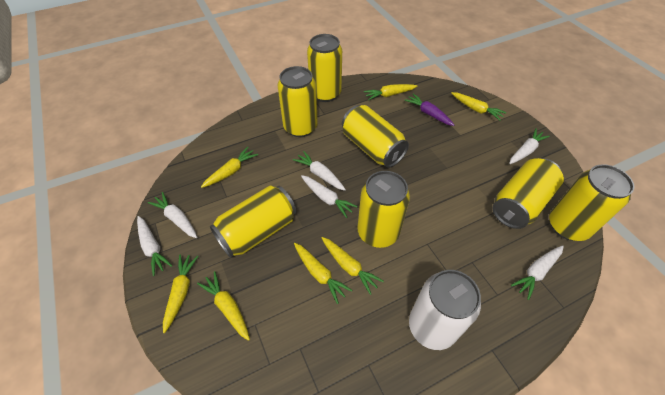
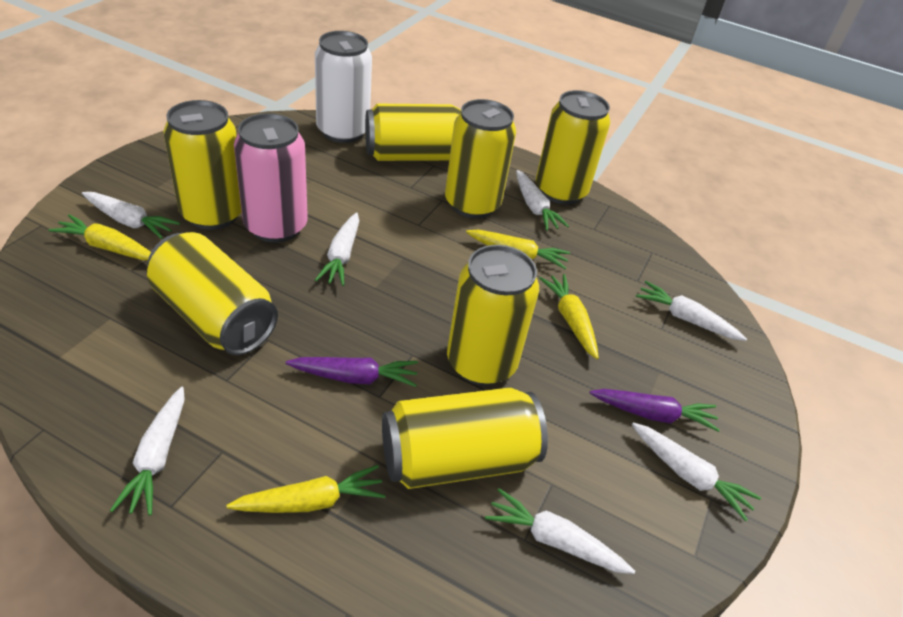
pink can: 0 -> 1
purple carrot: 1 -> 2
white carrot: 6 -> 7
yellow carrot: 7 -> 4

